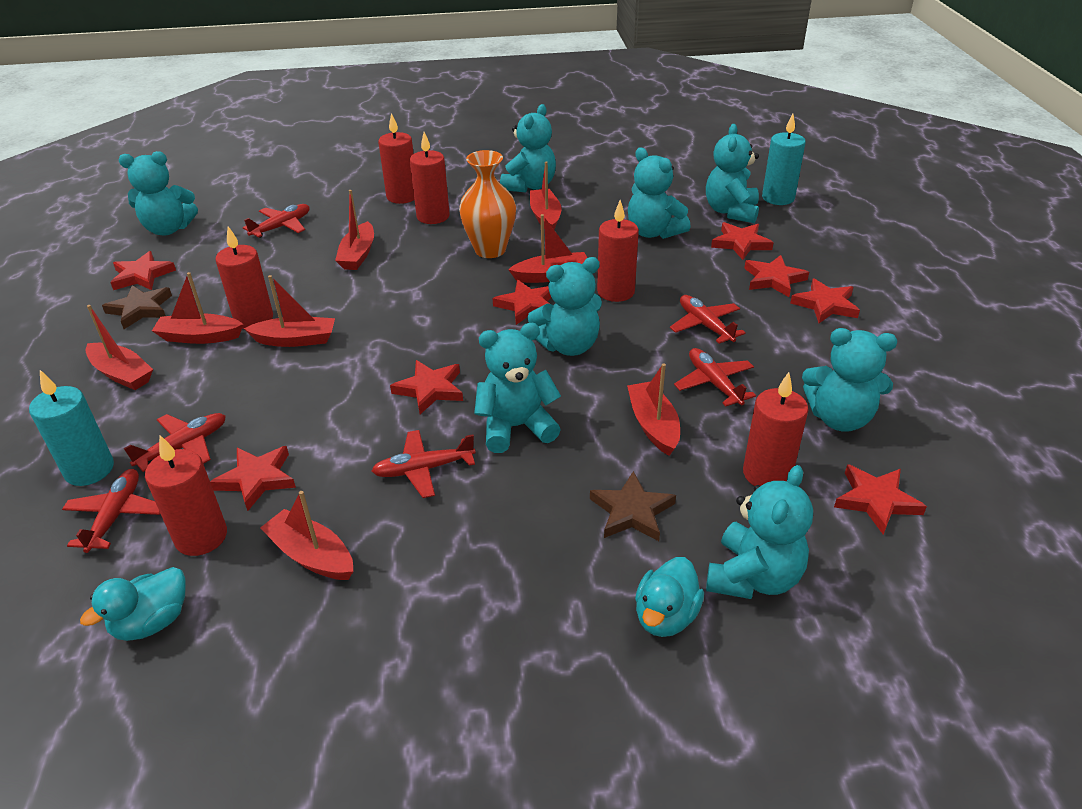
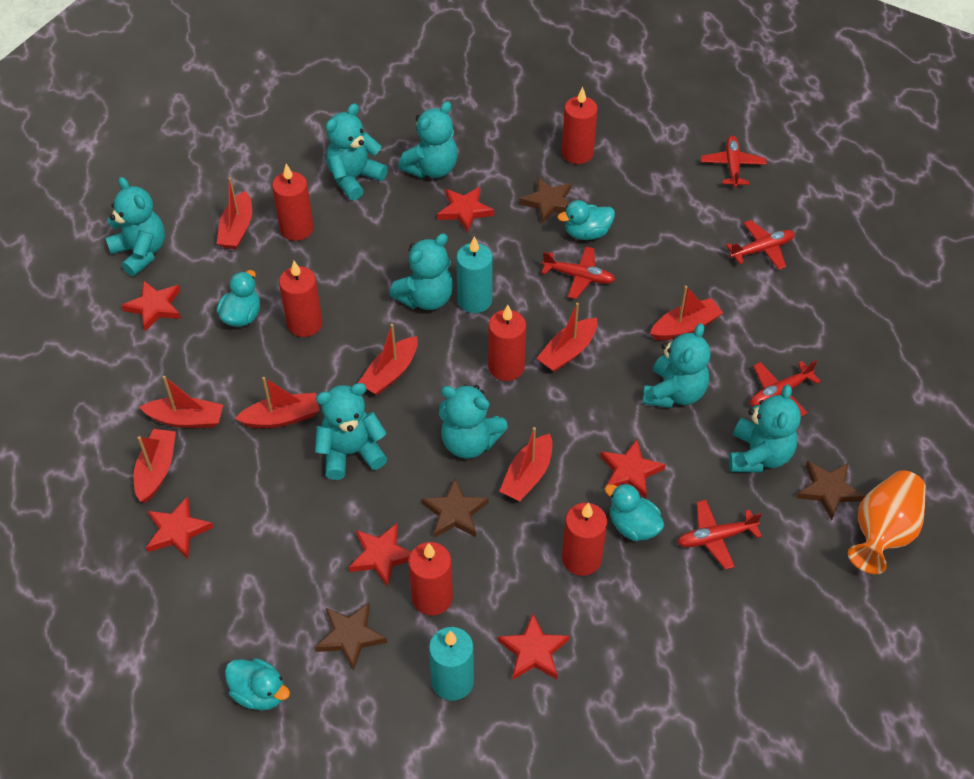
brown star: 2 -> 4
red plane: 6 -> 5
red star: 8 -> 6
turquoise duck: 2 -> 4

